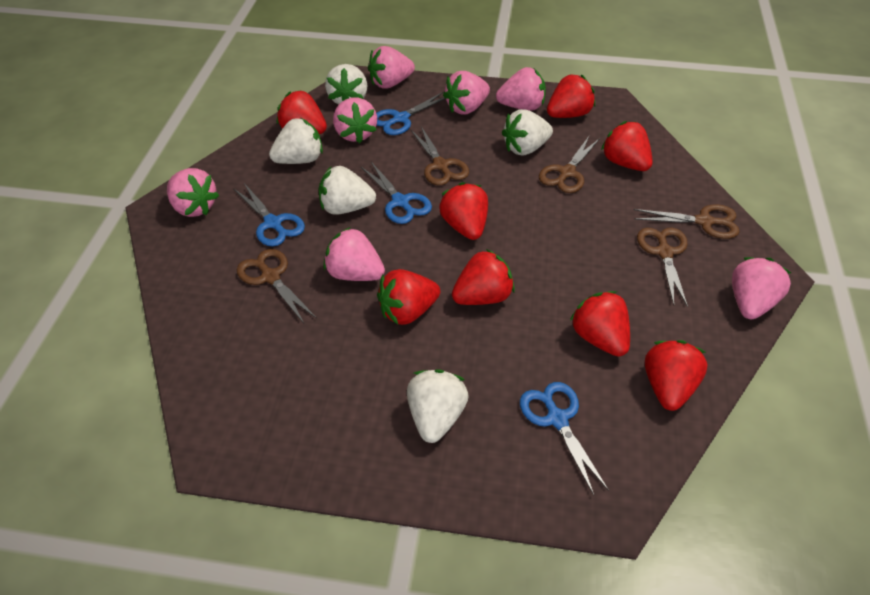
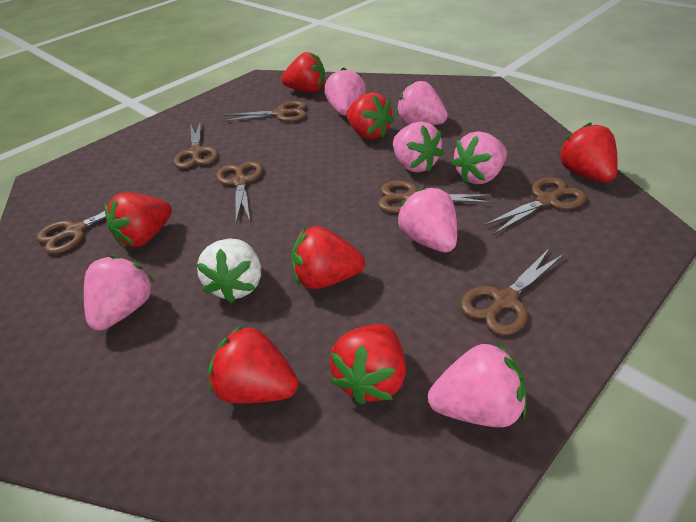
blue scissors: 4 -> 0
brown scissors: 5 -> 7
red strawberry: 8 -> 7
white strawberry: 5 -> 1

